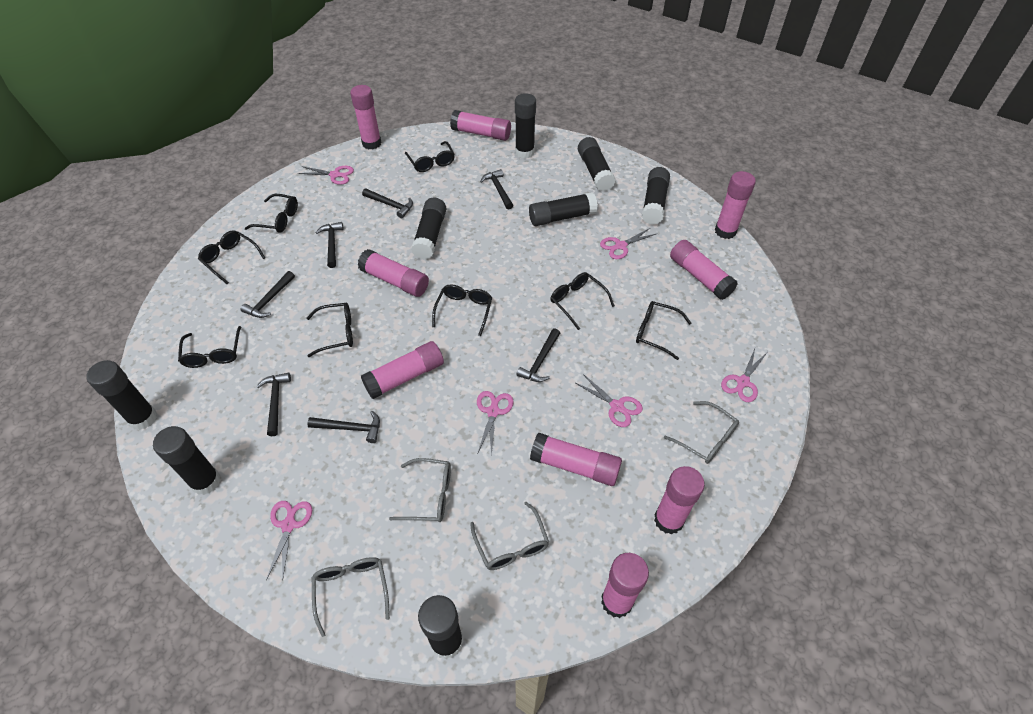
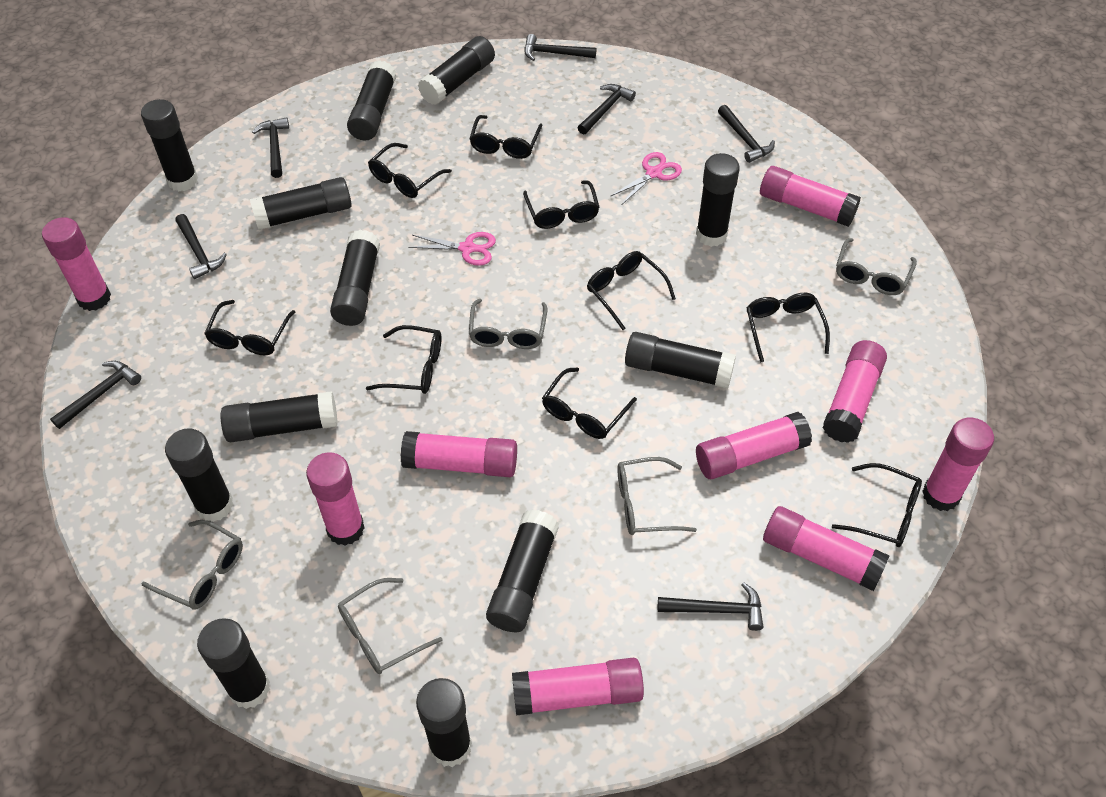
black glasses: 8 -> 9
black glue stick: 8 -> 12
grey glasses: 4 -> 5
pink scissors: 6 -> 2

